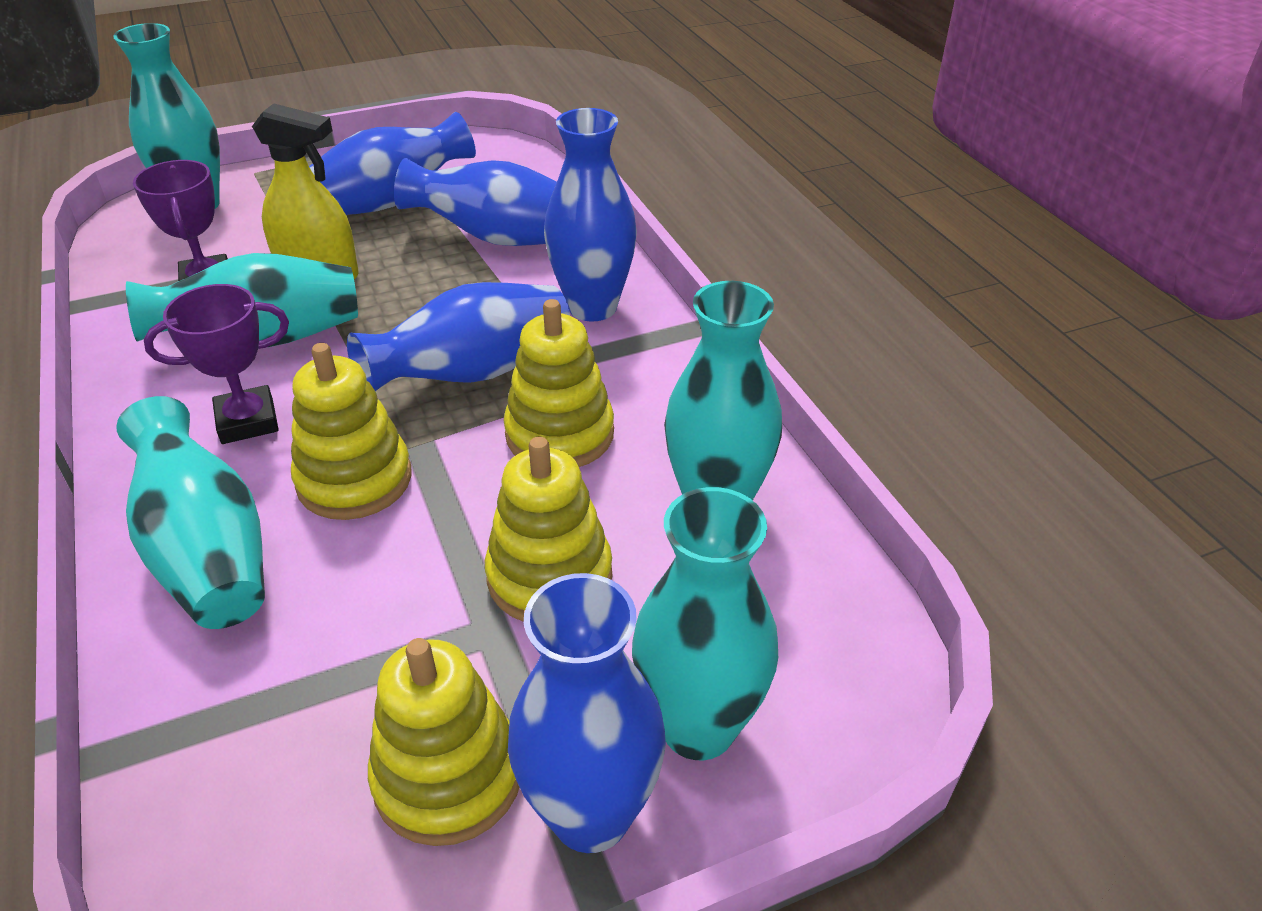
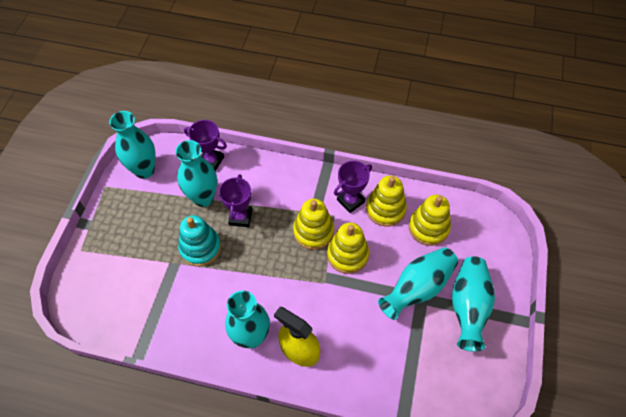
blue vase: 5 -> 0
purple trophy: 2 -> 3
turquoise stacking toy: 0 -> 1

